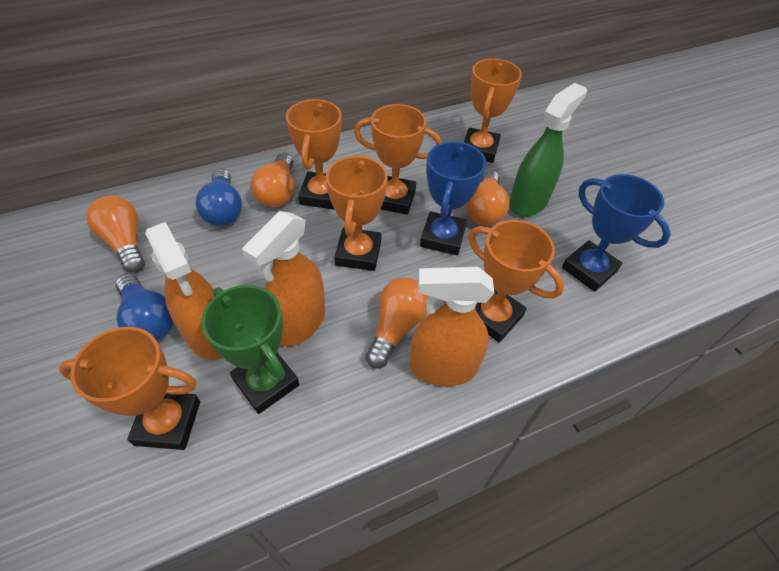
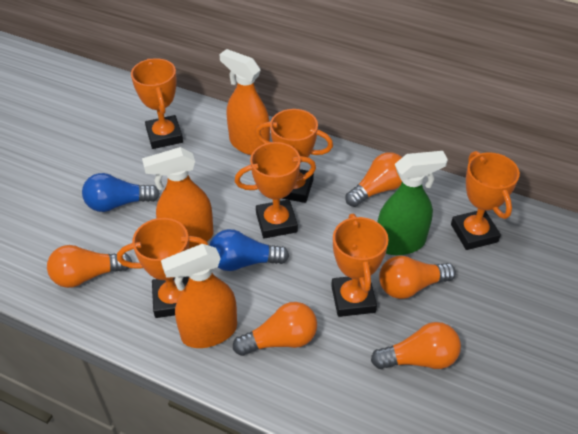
blue trophy: 2 -> 0
green trophy: 1 -> 0
orange light bulb: 4 -> 5

